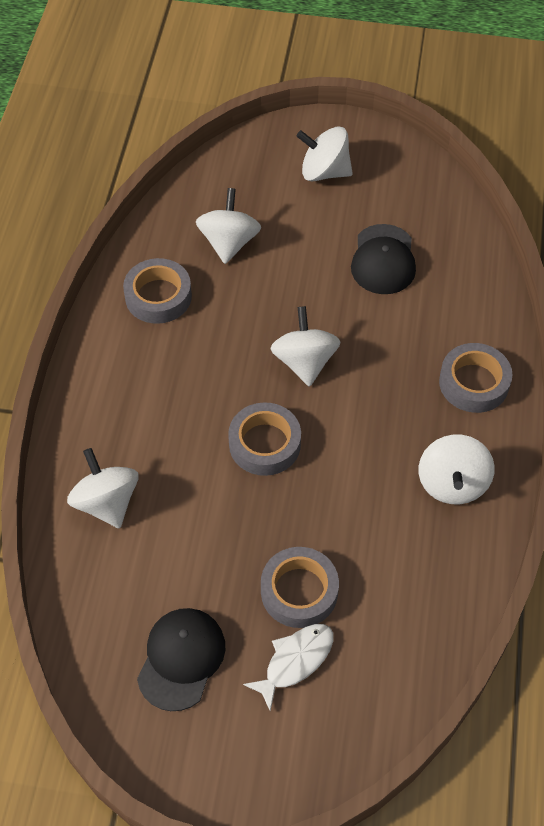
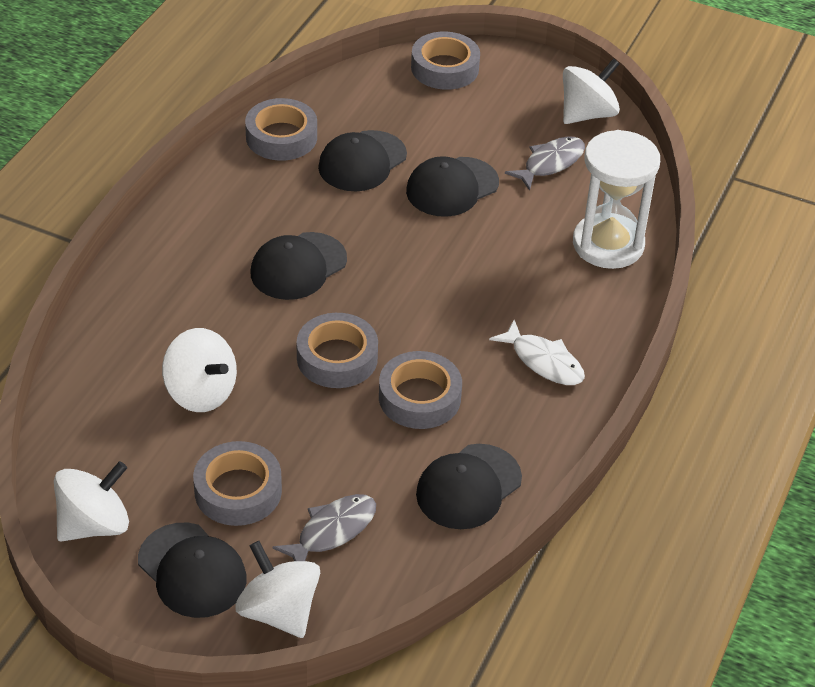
black cap: 2 -> 5
grey fish: 0 -> 2
grey tape: 4 -> 5
white hourglass: 0 -> 1
white spinning top: 5 -> 4

